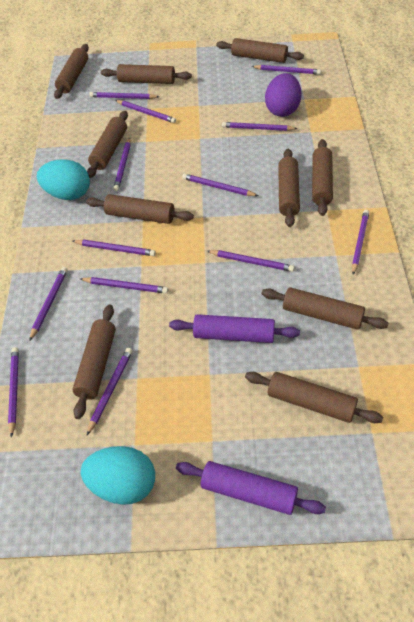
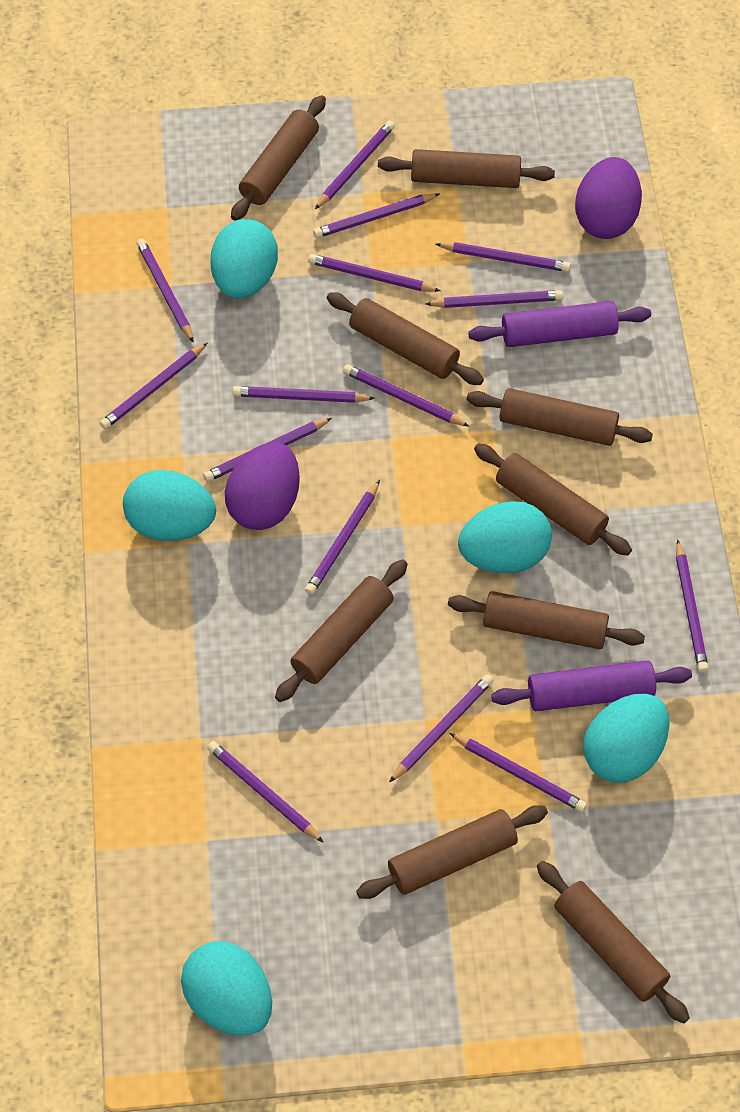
brown rolling pin: 10 -> 9
purple egg: 1 -> 2
purple pencil: 13 -> 15
turquoise egg: 2 -> 5

